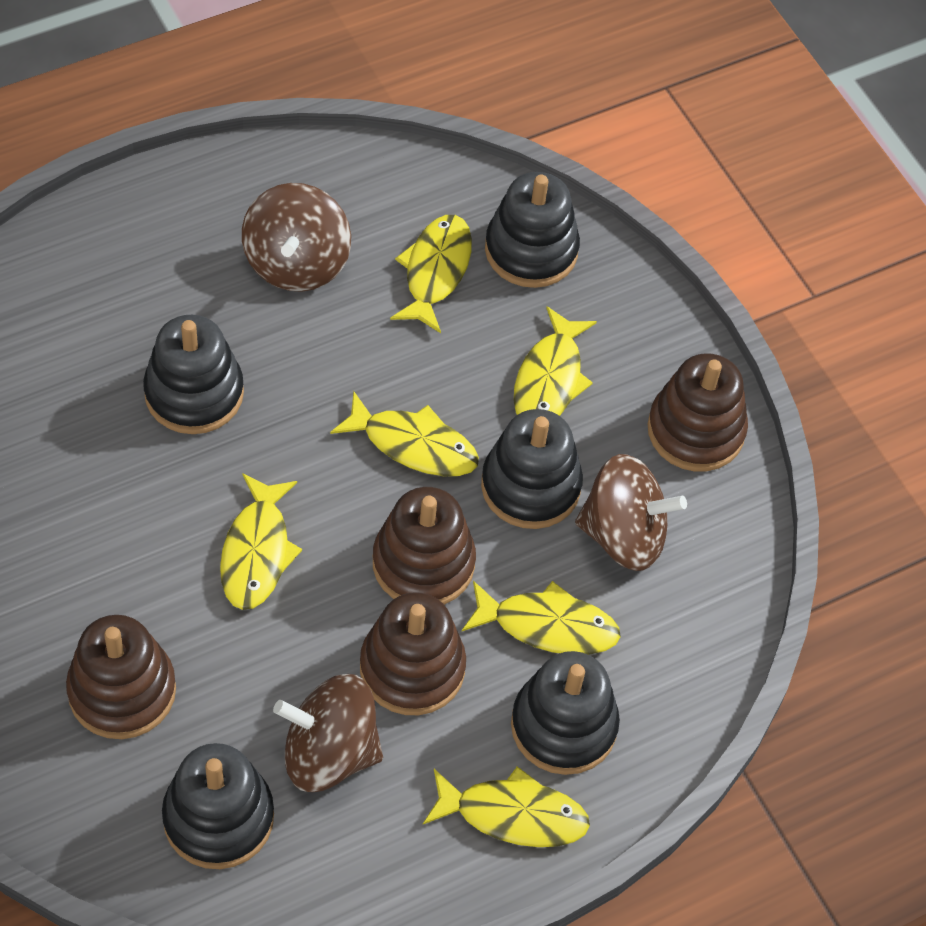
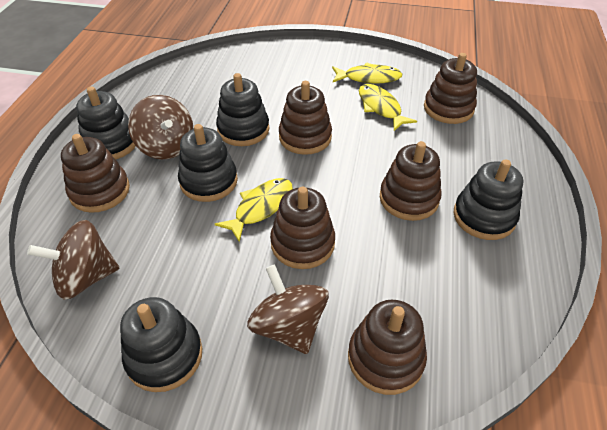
brown stacking toy: 4 -> 6
yellow fish: 6 -> 3

